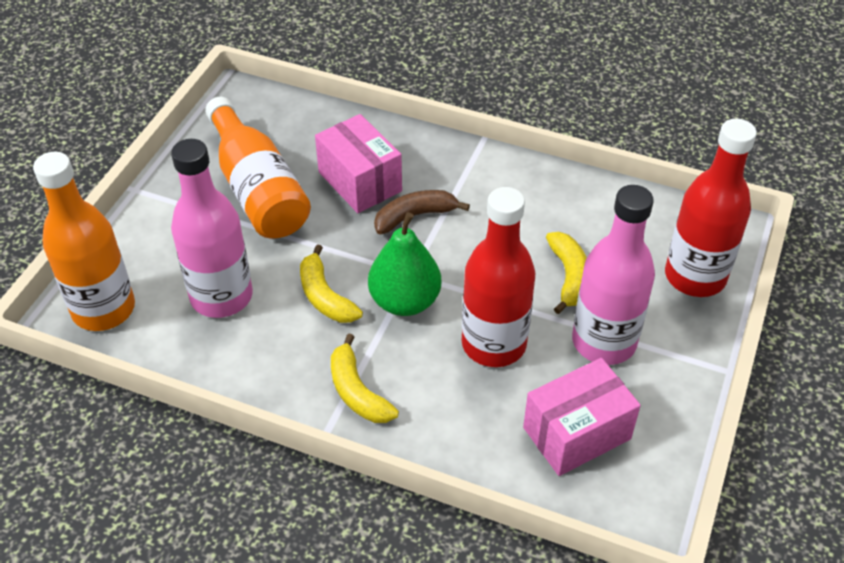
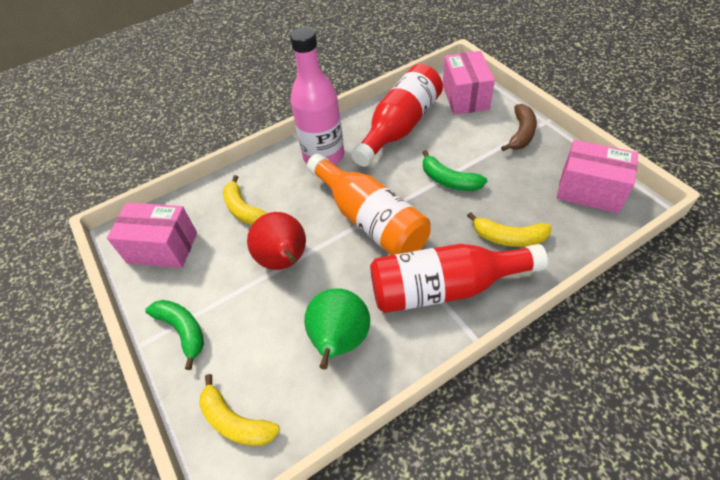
green banana: 0 -> 2
orange bottle: 2 -> 1
pink bottle: 2 -> 1
pink box: 2 -> 3
red pear: 0 -> 1

